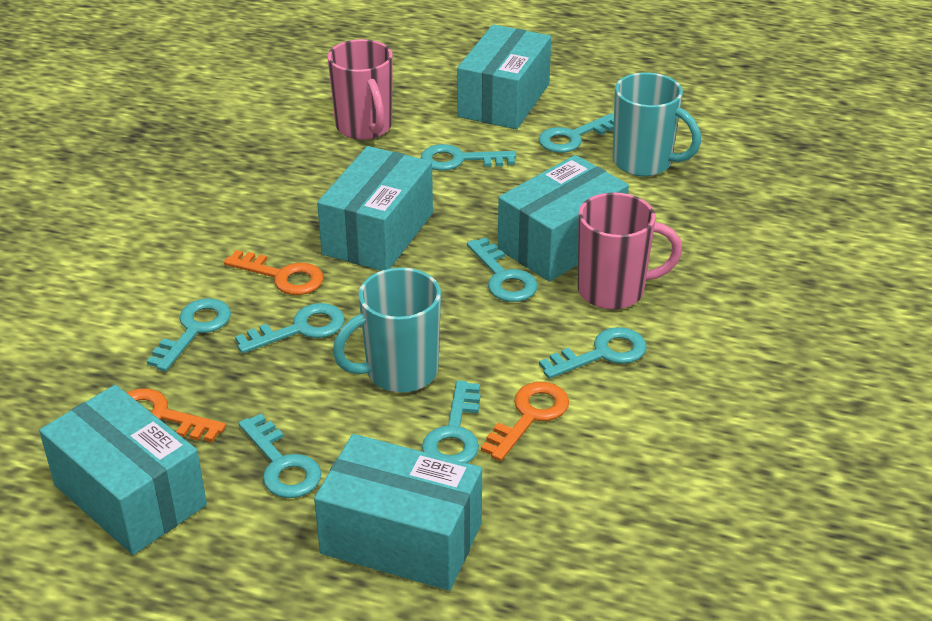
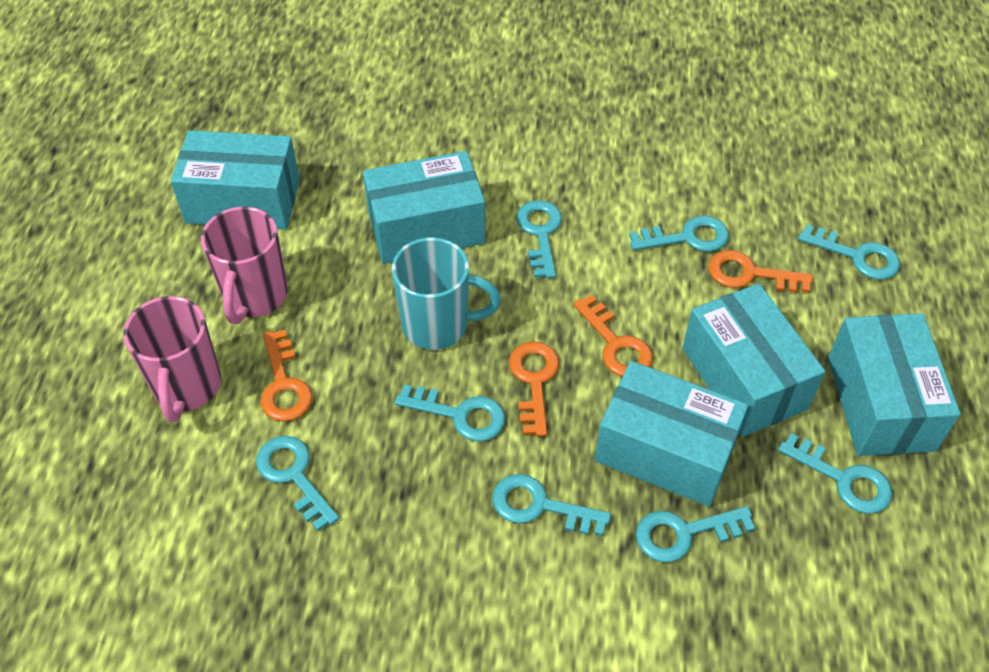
orange key: 3 -> 4
turquoise mug: 2 -> 1

